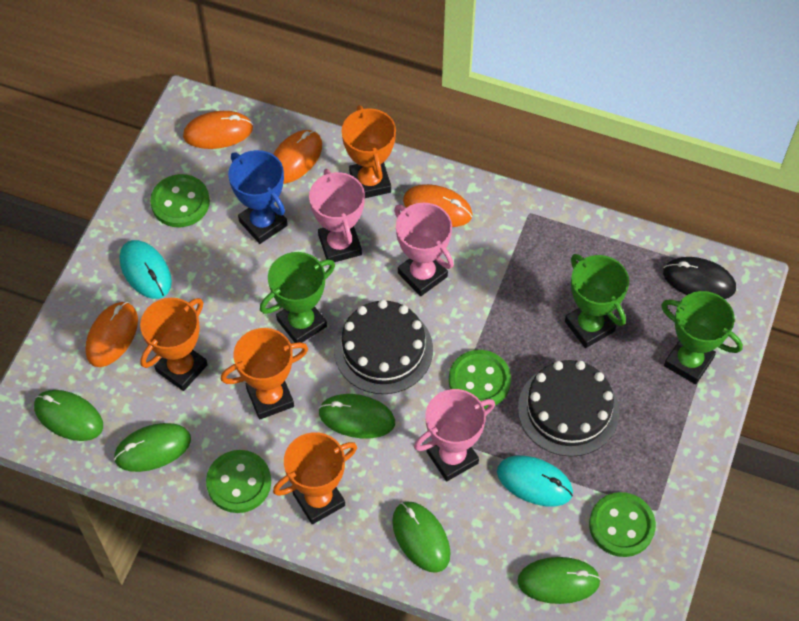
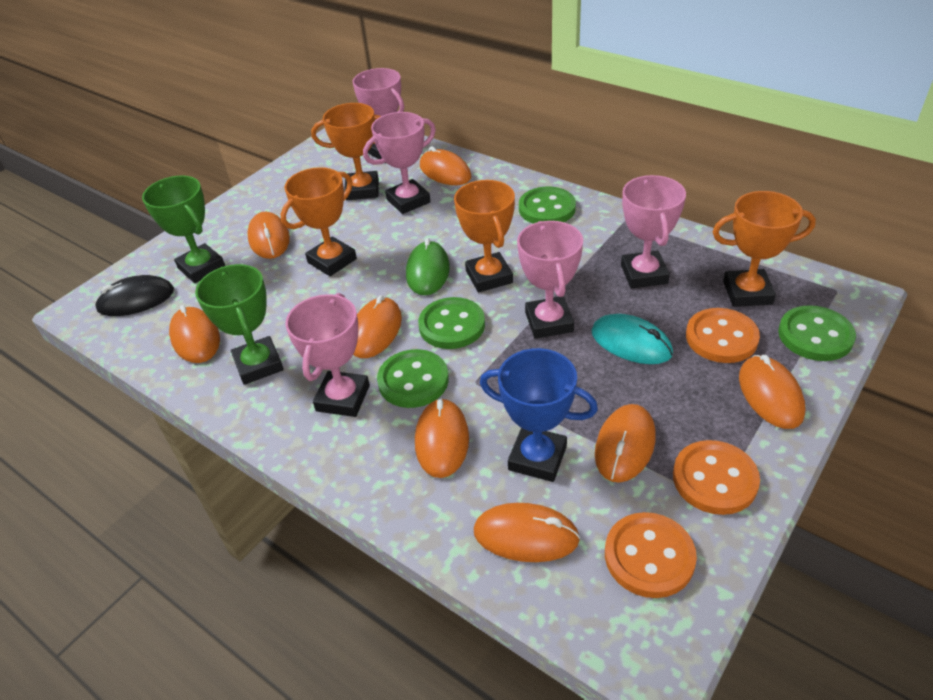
black cake: 2 -> 0
green mouse: 5 -> 1
green trophy: 3 -> 2
orange button: 0 -> 3
orange mouse: 4 -> 8
pink trophy: 3 -> 5
turquoise mouse: 2 -> 1

